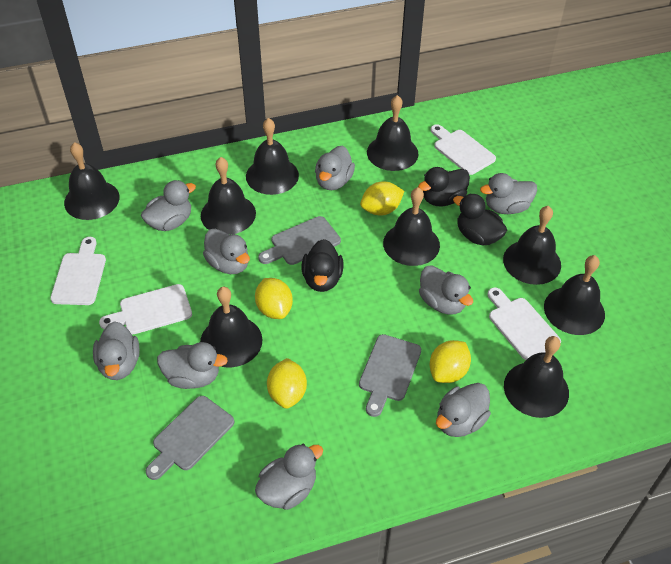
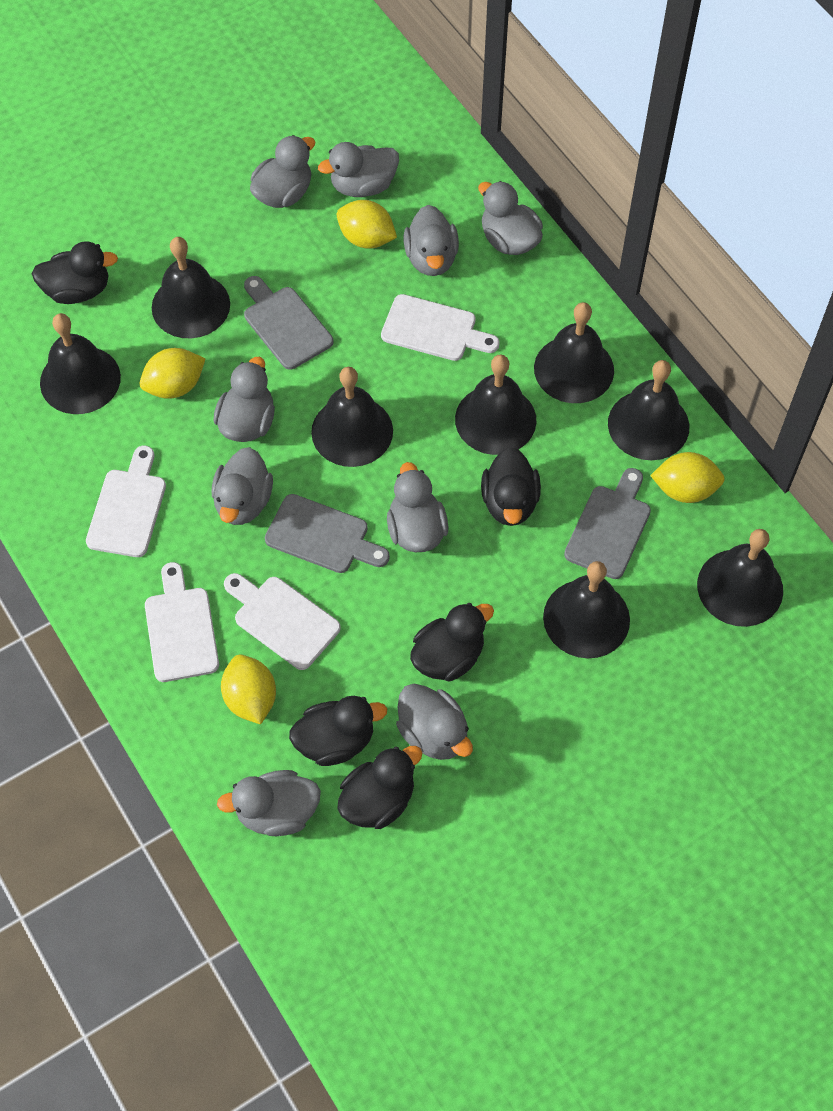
black bell: 9 -> 8
black duck: 3 -> 5

